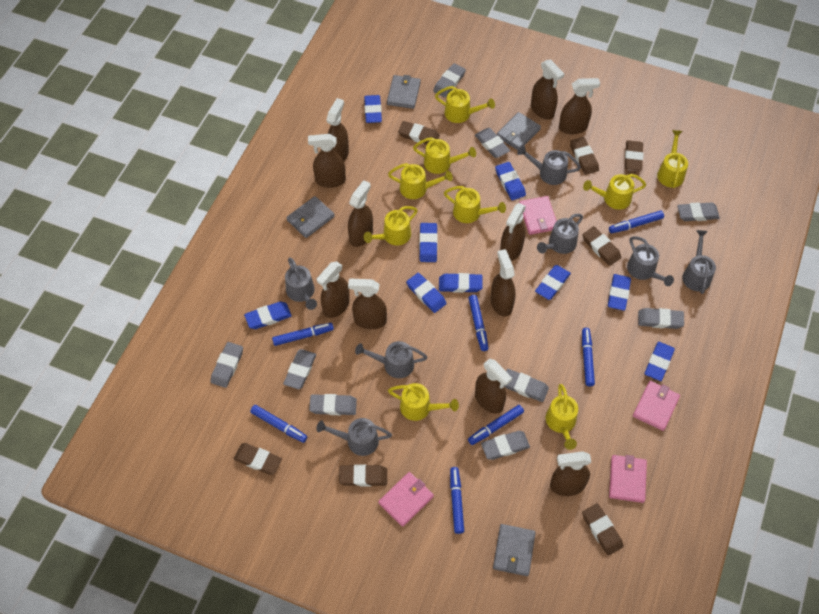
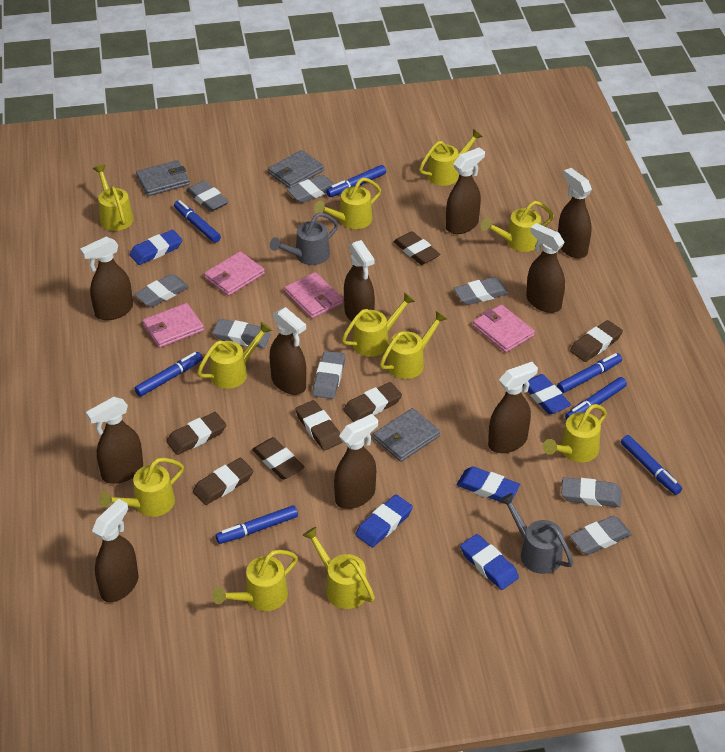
blue eraser: 9 -> 5
brown spray bottle: 11 -> 10
grey eraser: 9 -> 8
grey wallet: 4 -> 3
grey watering can: 7 -> 2
yellow watering can: 9 -> 11

